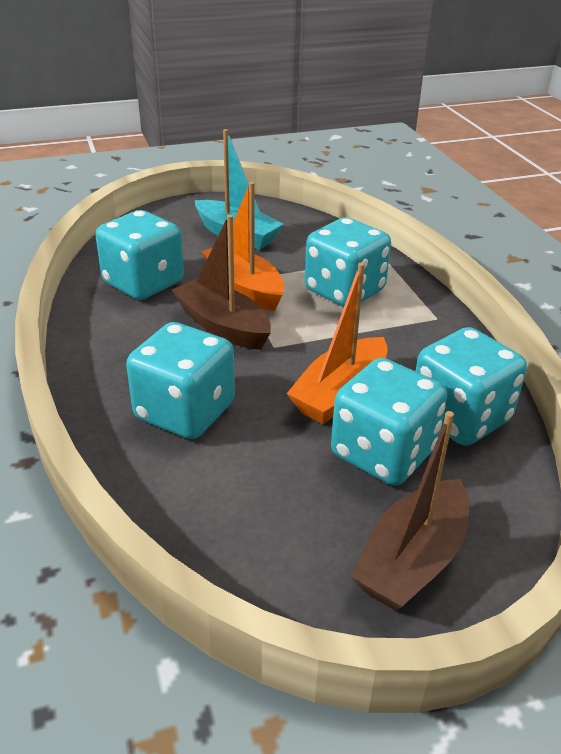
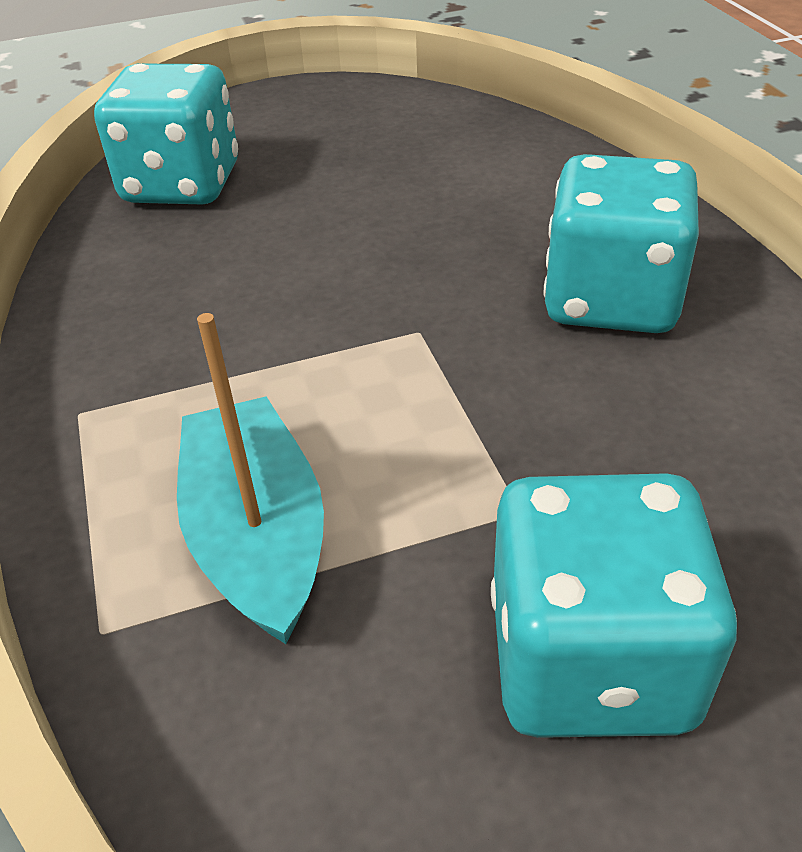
brown boat: 2 -> 0
orange boat: 2 -> 0
turquoise dice: 5 -> 3

